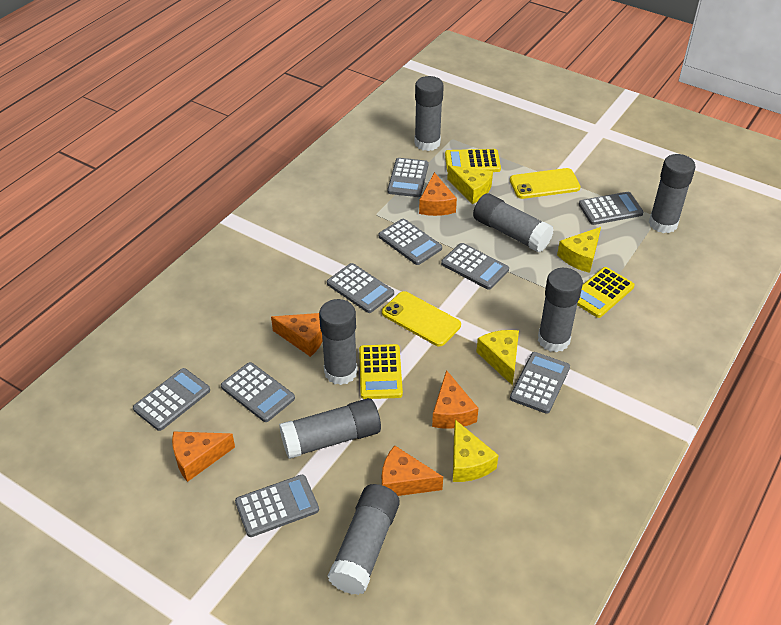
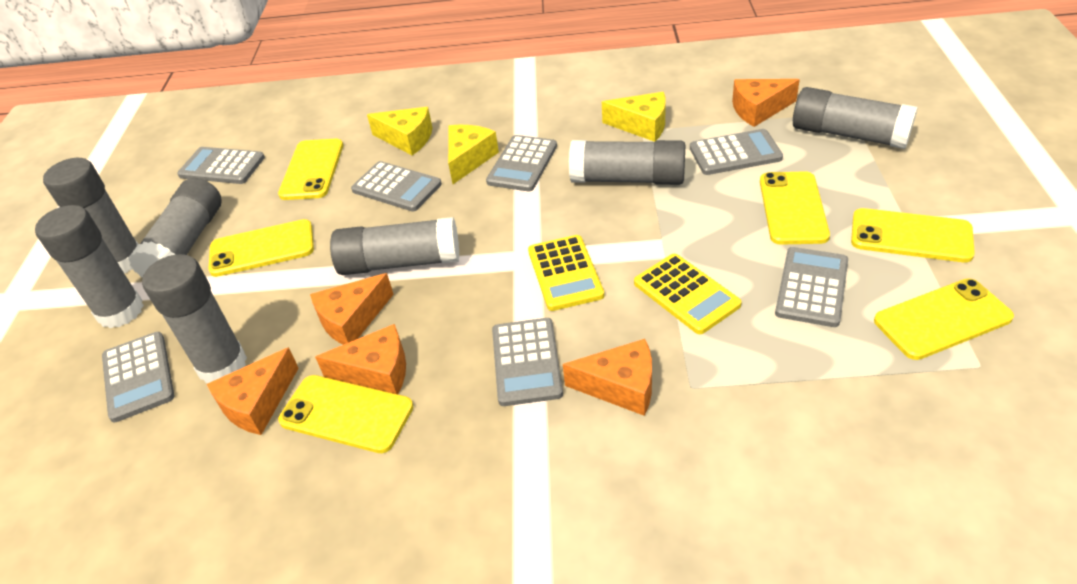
grey calculator: 9 -> 7
yellow calculator: 3 -> 2
yellow cheese: 4 -> 3
yellow phone: 2 -> 6

